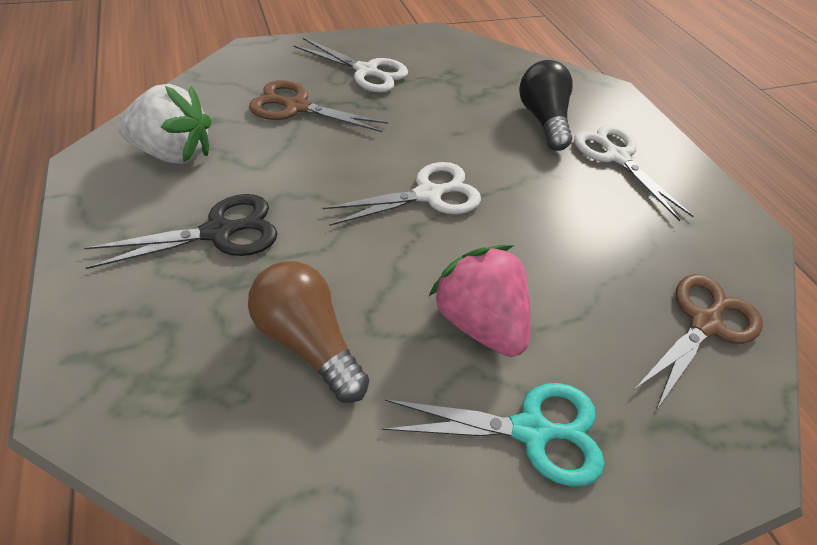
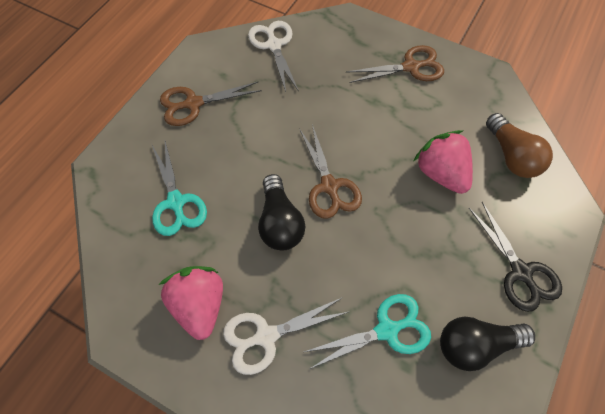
black light bulb: 1 -> 2
brown scissors: 2 -> 3
pink strawberry: 1 -> 2
turquoise scissors: 1 -> 2
white scissors: 3 -> 2
white strawberry: 1 -> 0

